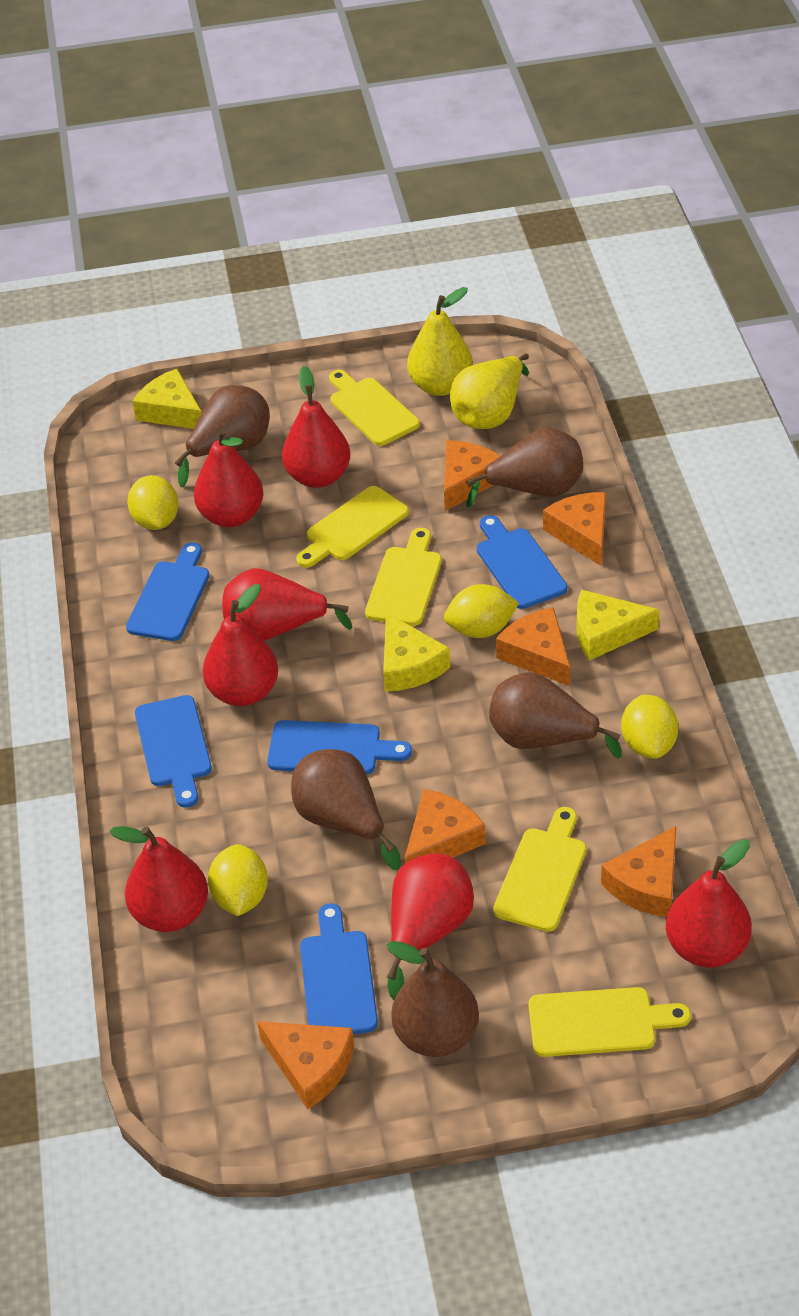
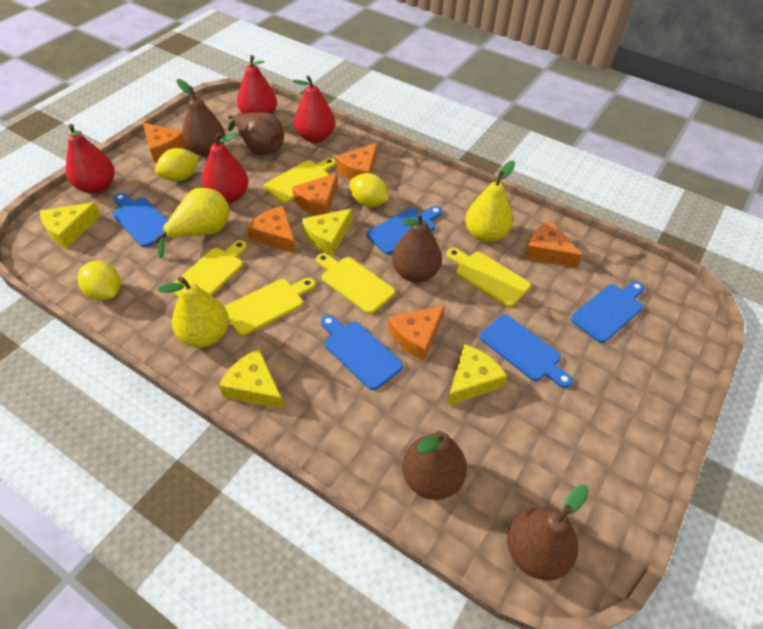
red pear: 7 -> 4
yellow cheese: 3 -> 4
yellow lemon: 4 -> 3
yellow pear: 2 -> 3

